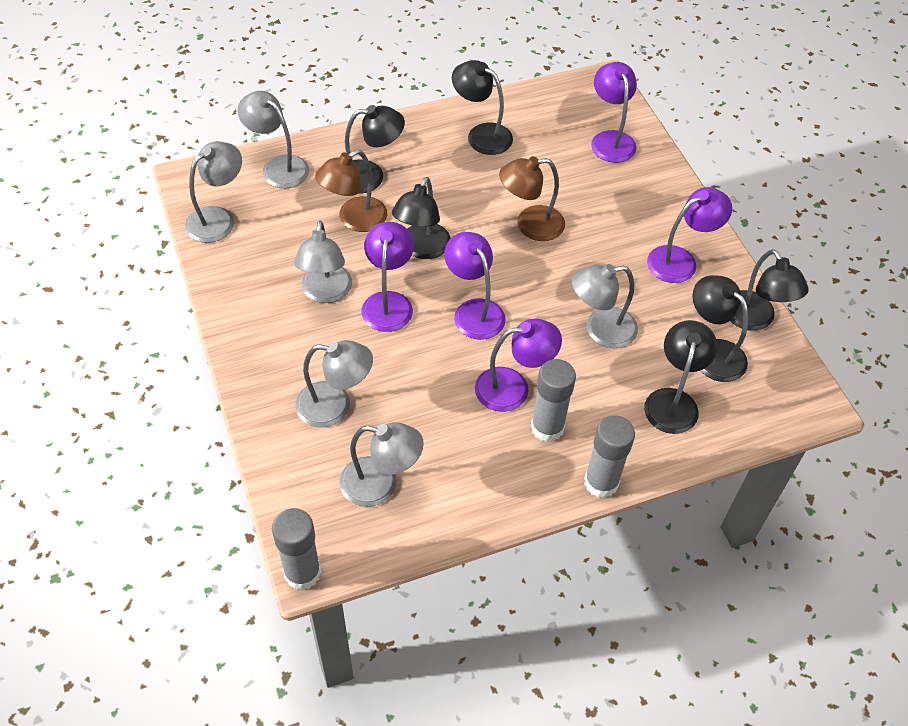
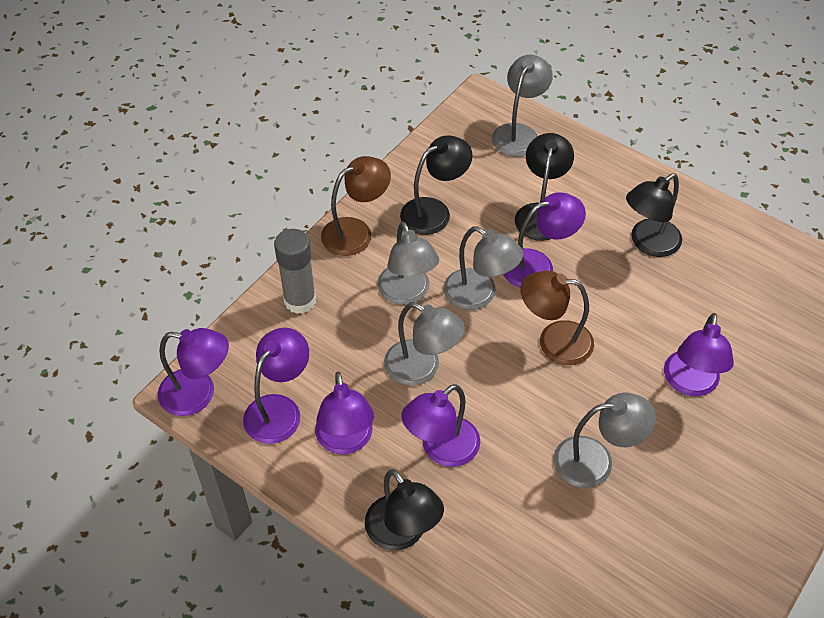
black lamp: 6 -> 4
grey glue stick: 3 -> 1
grey lamp: 6 -> 5
purple lamp: 5 -> 6

